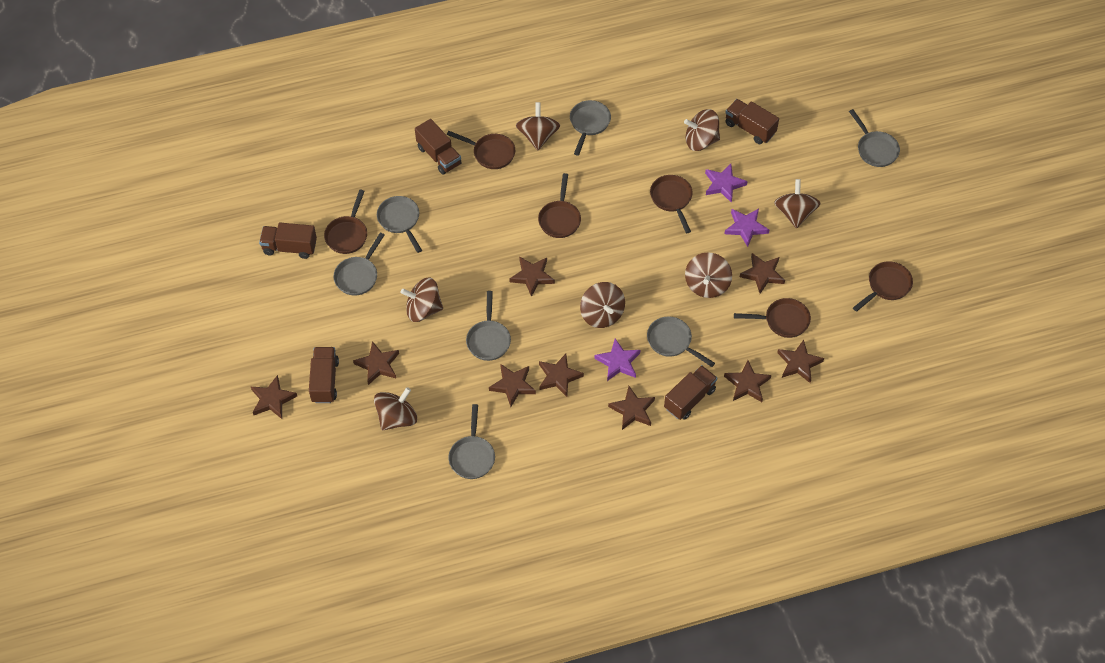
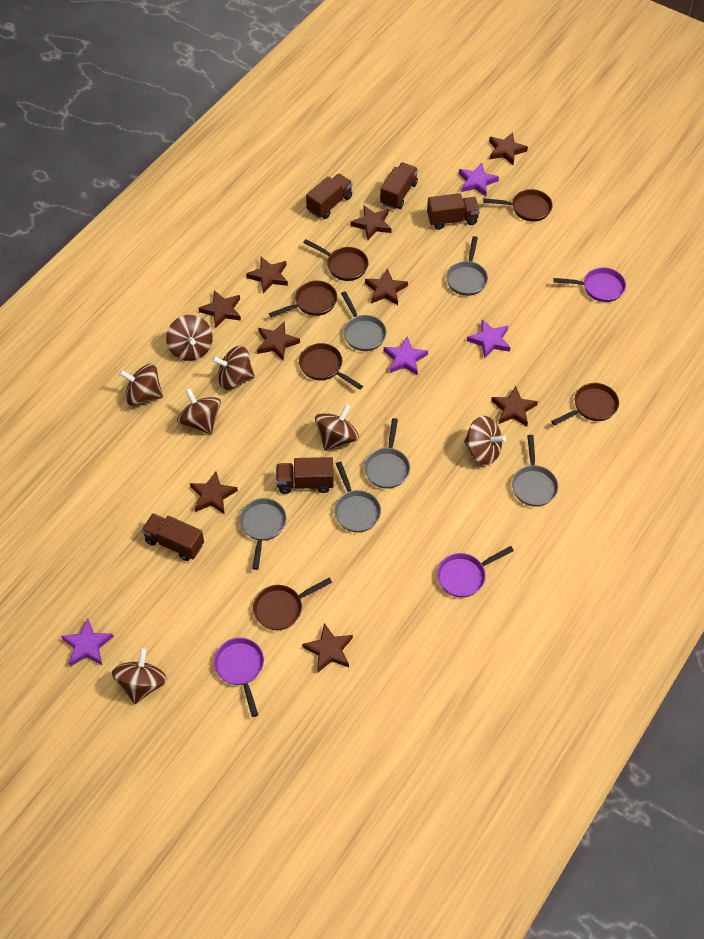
grey pan: 7 -> 6
purple pan: 0 -> 3
purple star: 3 -> 4

